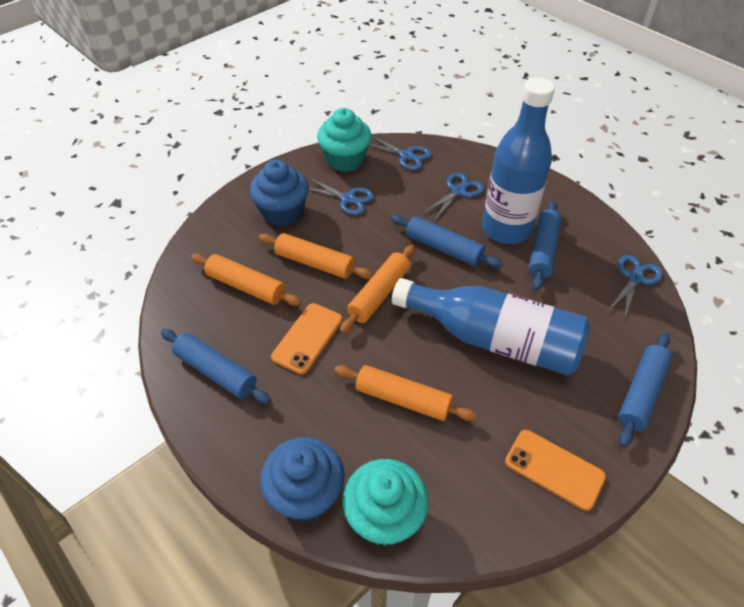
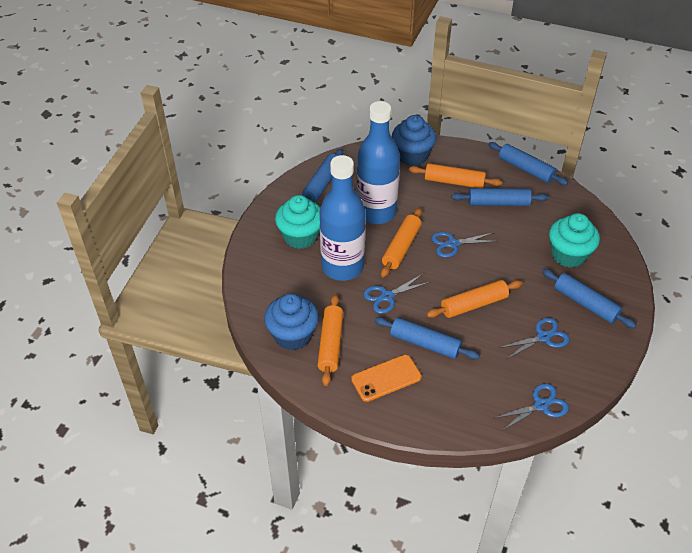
blue rolling pin: 4 -> 5
orange phone: 2 -> 1

